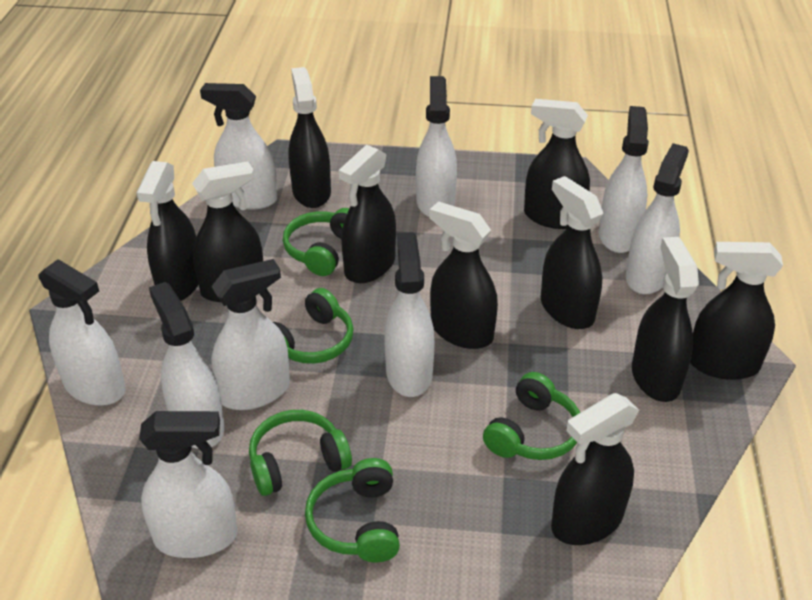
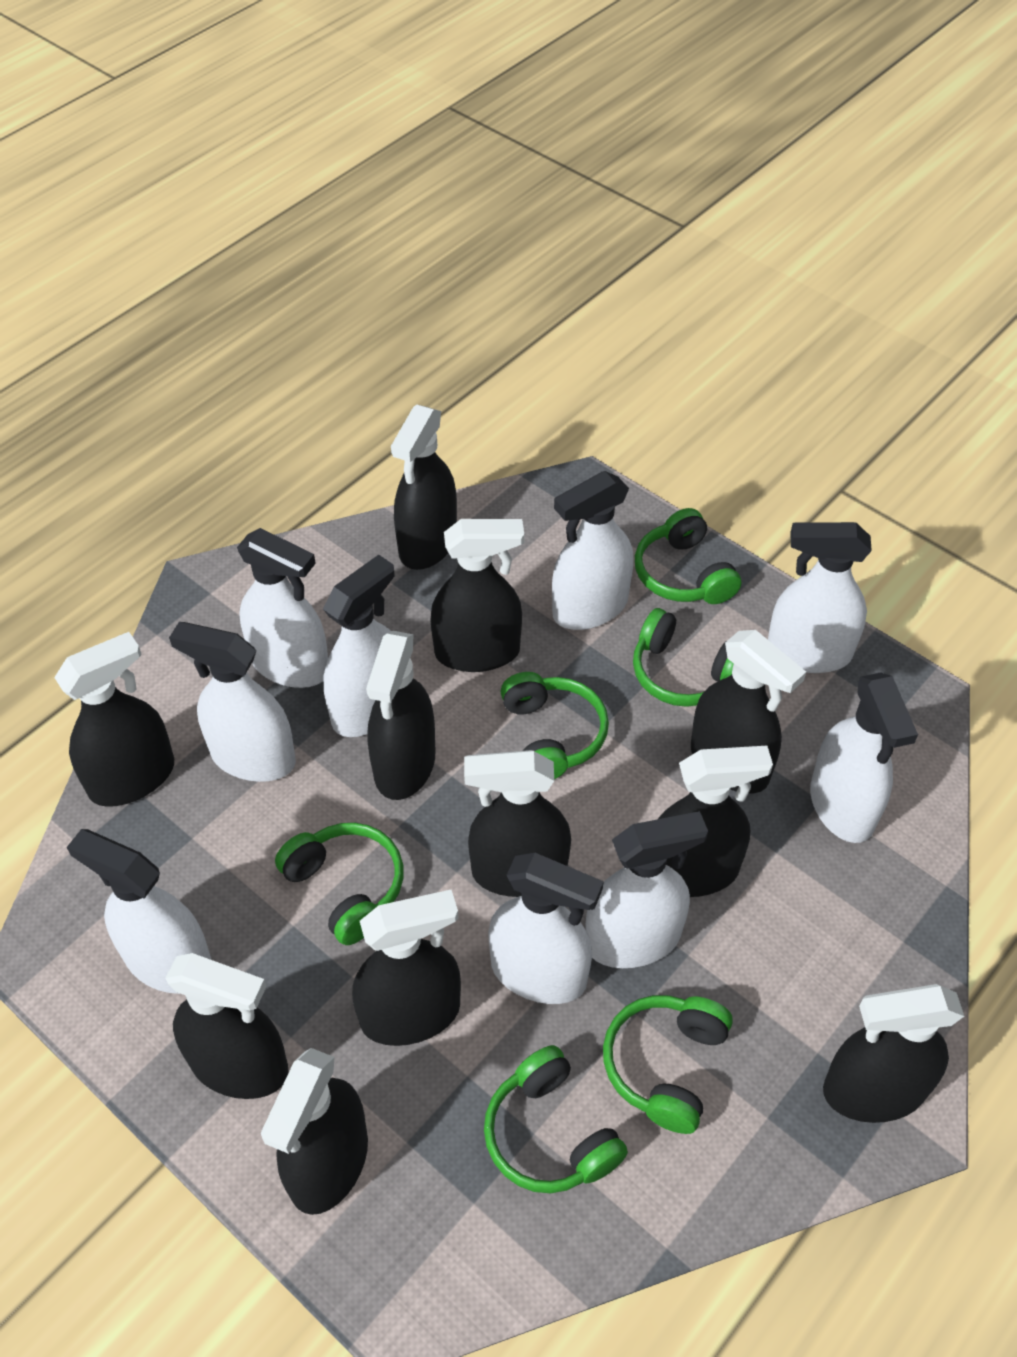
black spray bottle: 10 -> 11
green headphones: 5 -> 6

